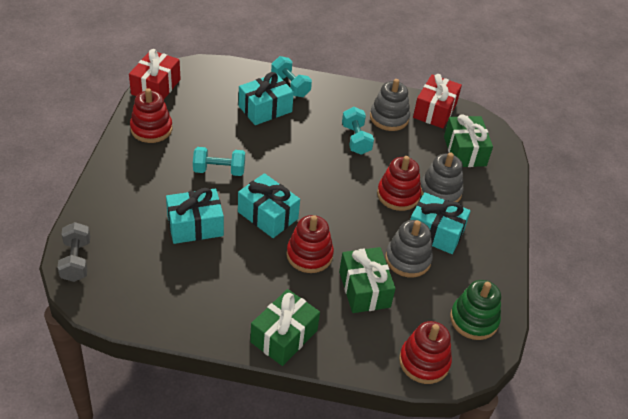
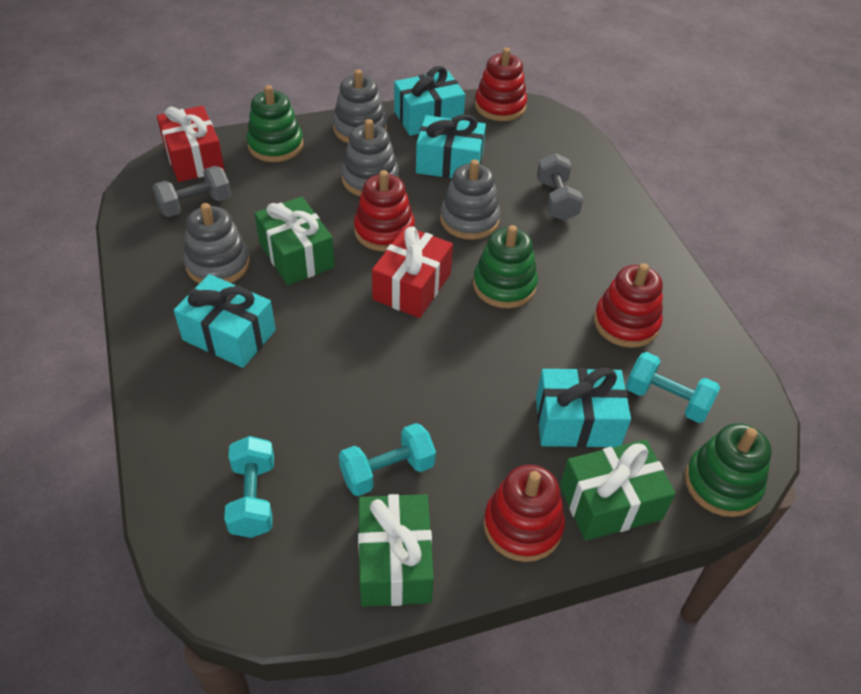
green stacking toy: 1 -> 3
grey dumbbell: 1 -> 2
grey stacking toy: 3 -> 4

